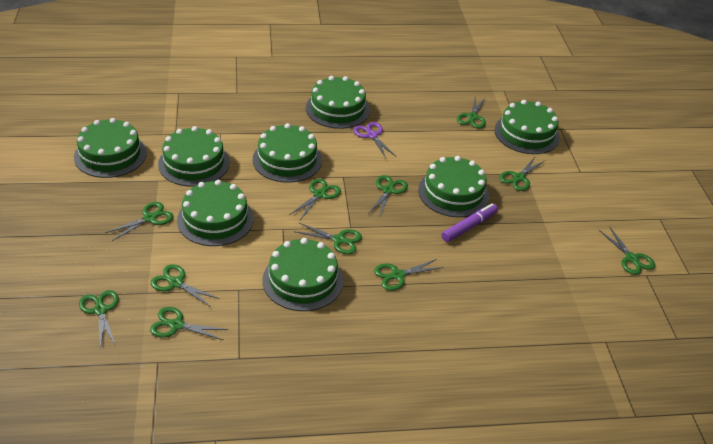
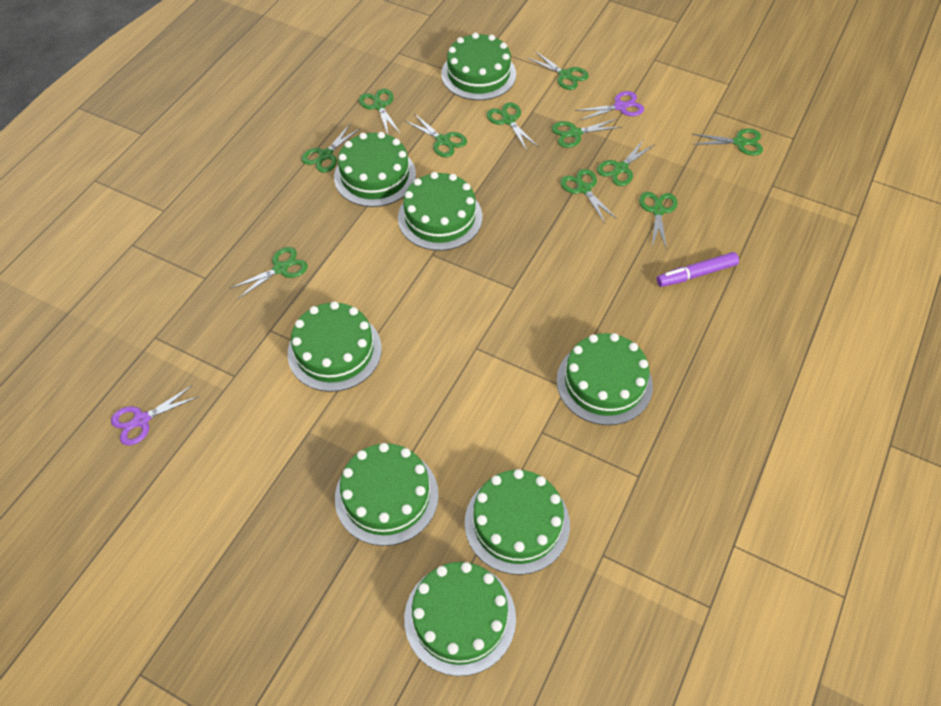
purple scissors: 1 -> 2

